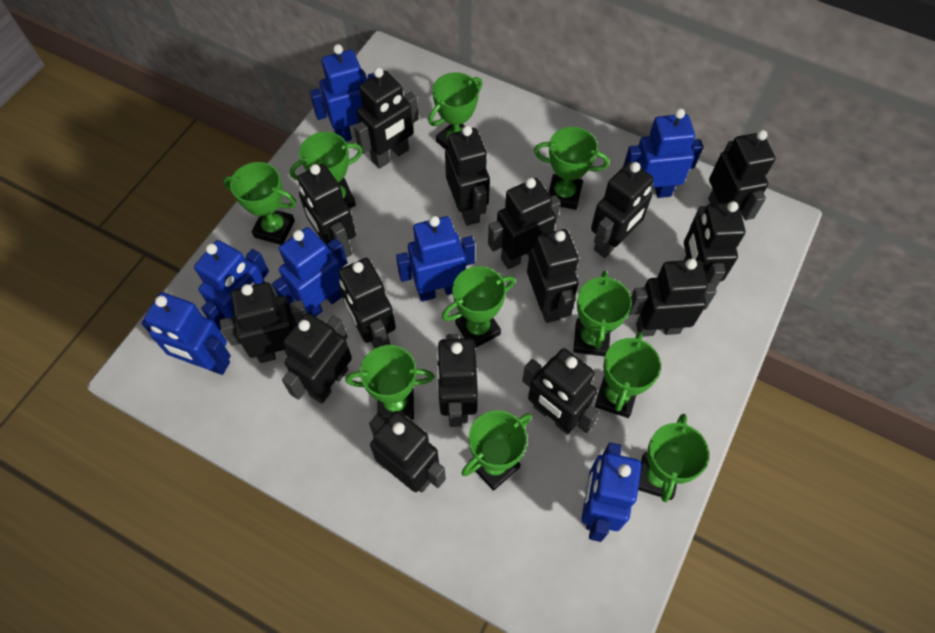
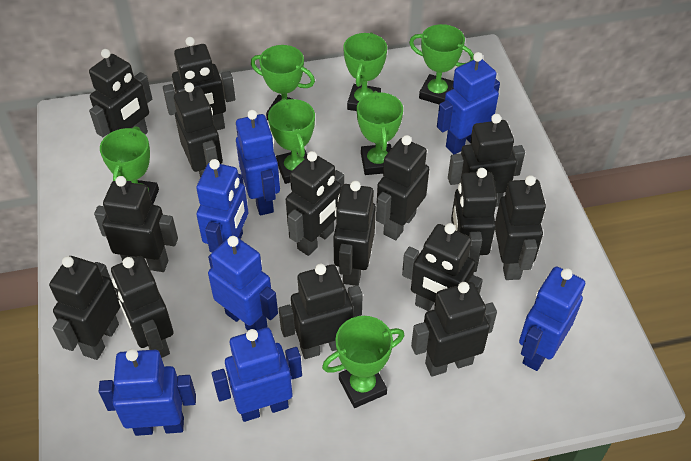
green trophy: 10 -> 7

